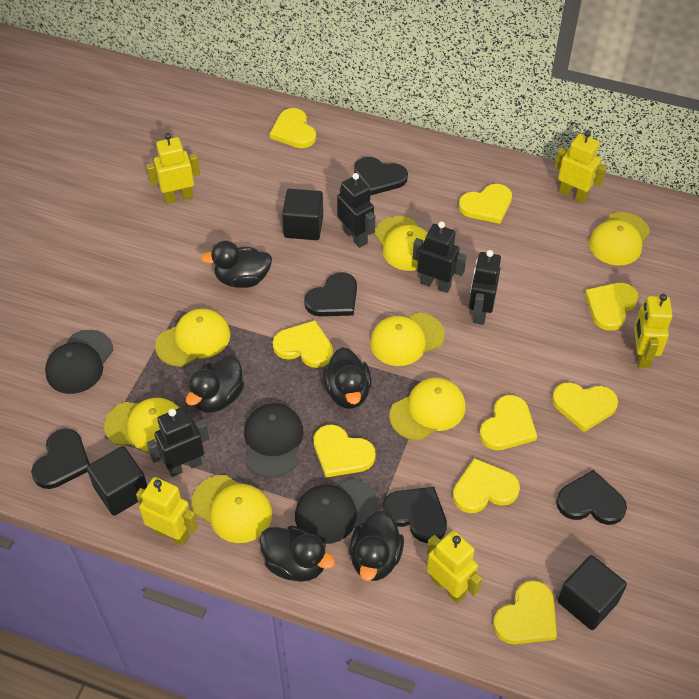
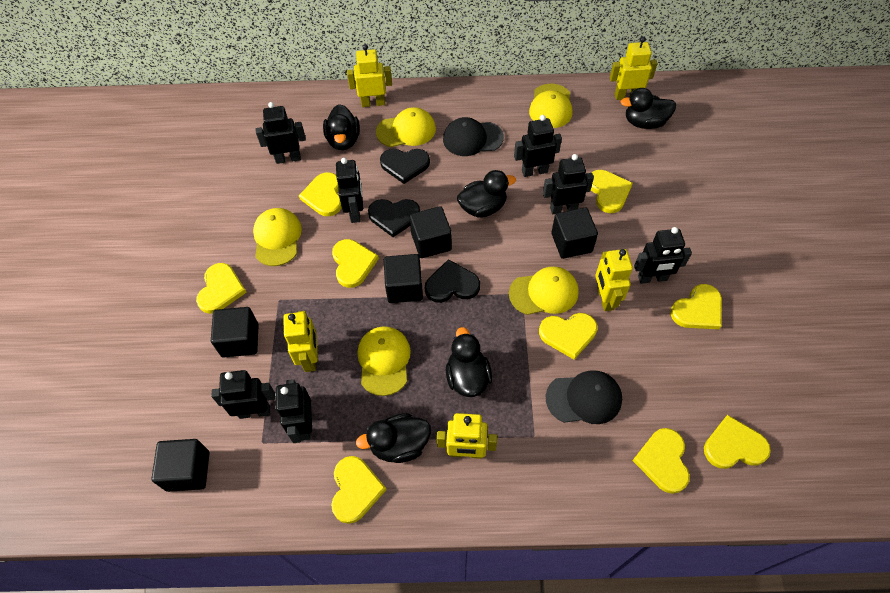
black cap: 3 -> 2
black cube: 3 -> 5
black heart: 5 -> 3
black robot: 4 -> 7
yellow cap: 7 -> 5

